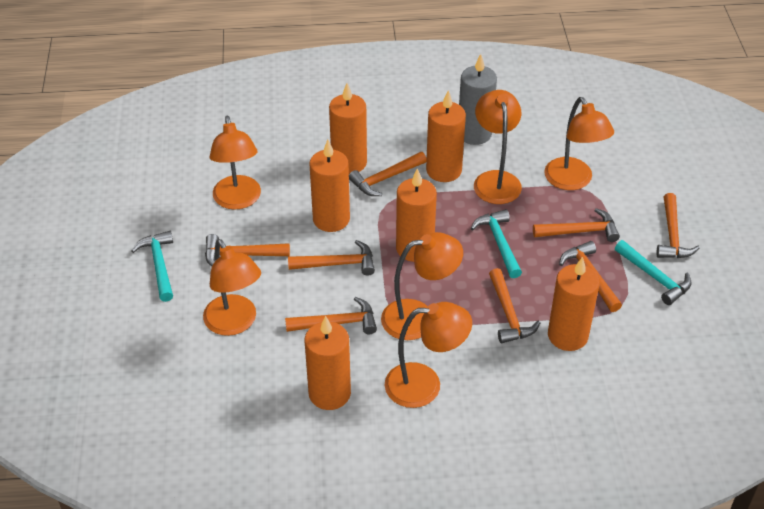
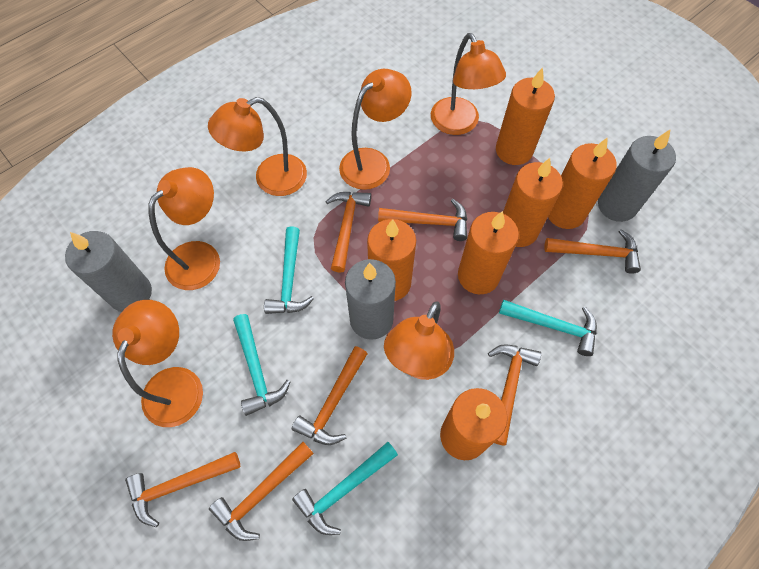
grey candle: 1 -> 3
orange hammer: 8 -> 7
turquoise hammer: 3 -> 4

